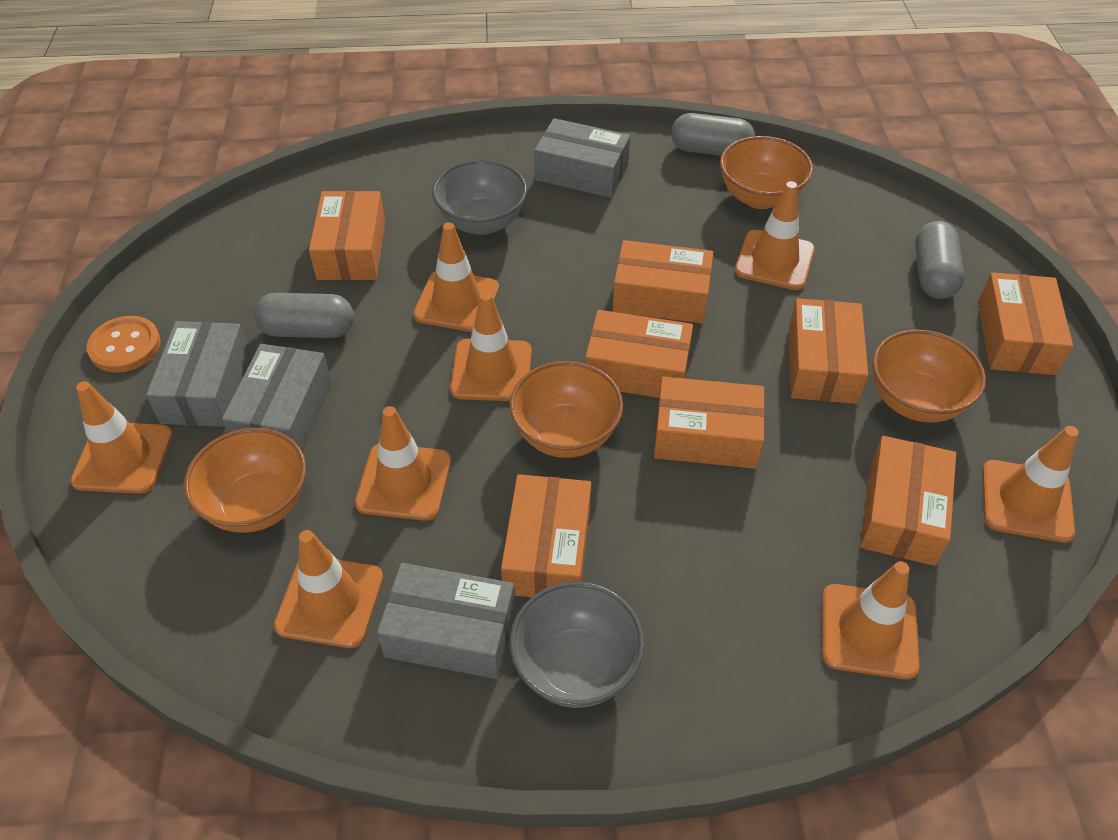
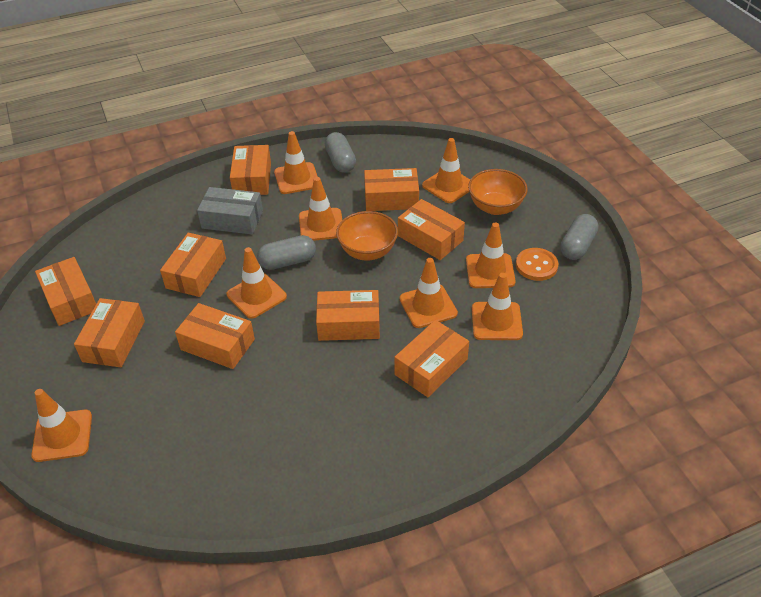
grey bowl: 2 -> 0
grey box: 4 -> 1
orange bowl: 4 -> 2
orange box: 8 -> 9

